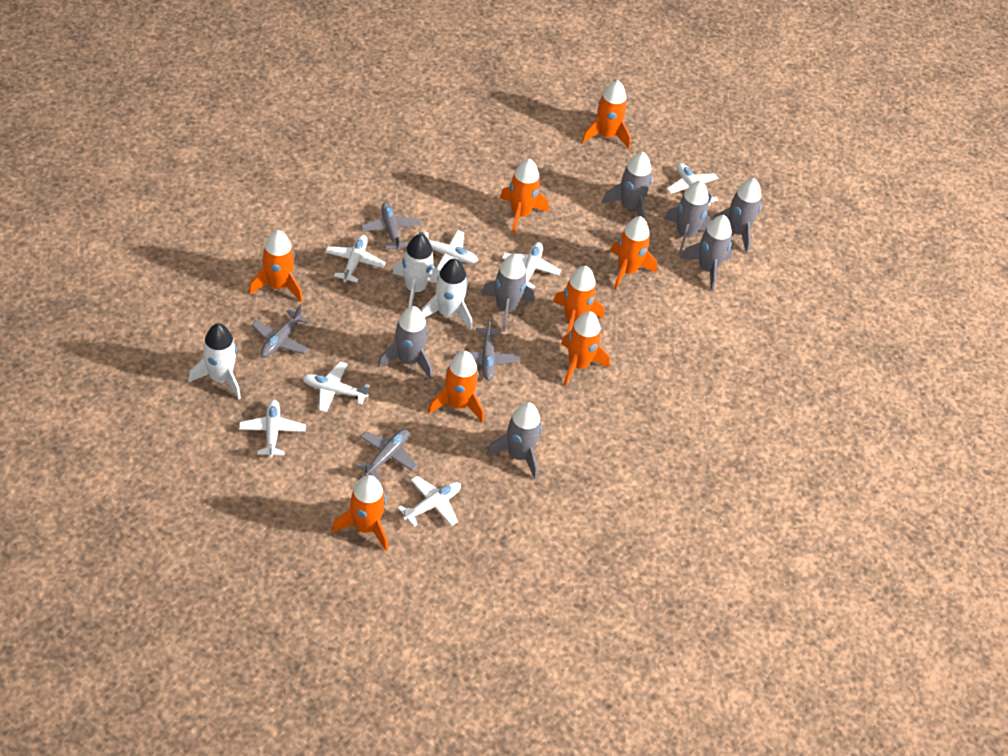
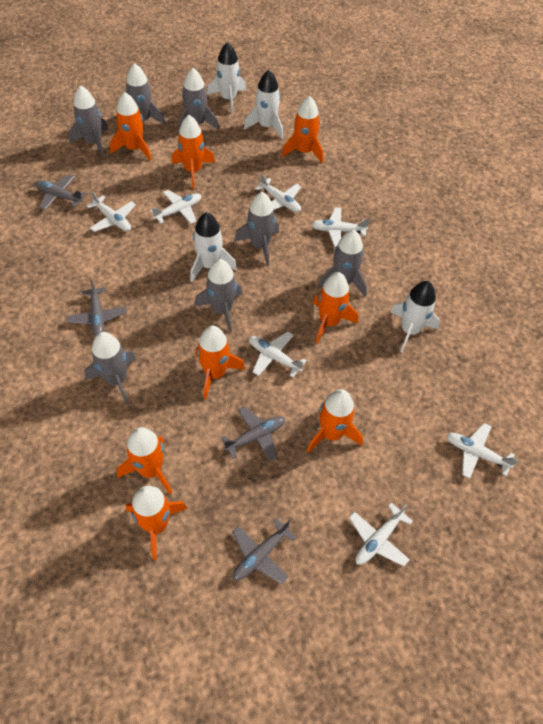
white rocket: 3 -> 4

